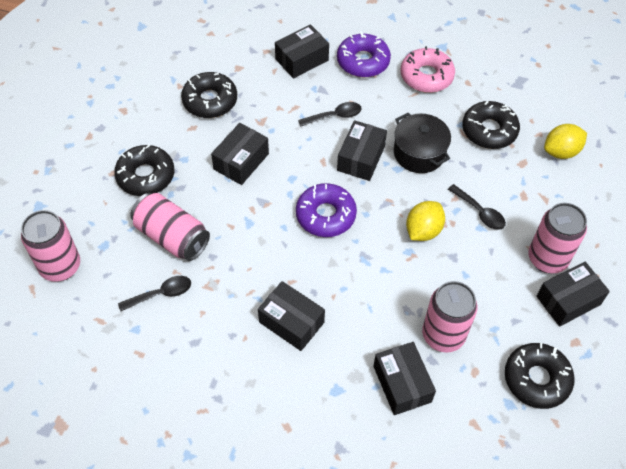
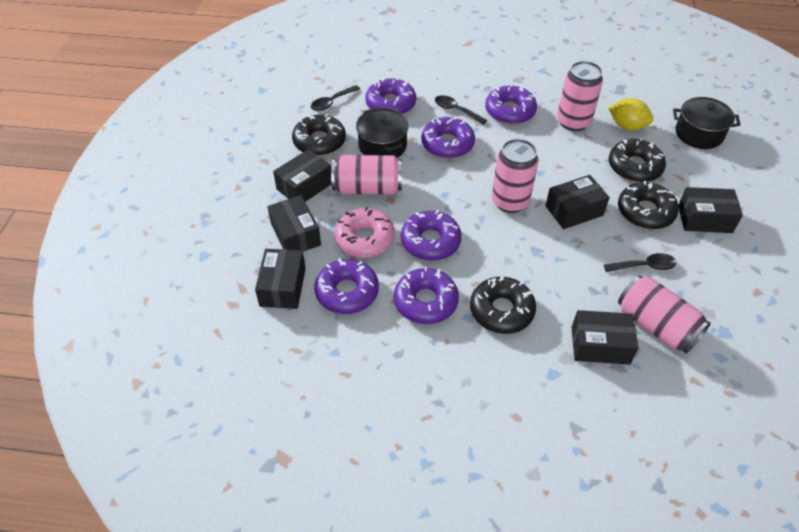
black pot: 1 -> 2
purple donut: 2 -> 6
yellow lemon: 2 -> 1

